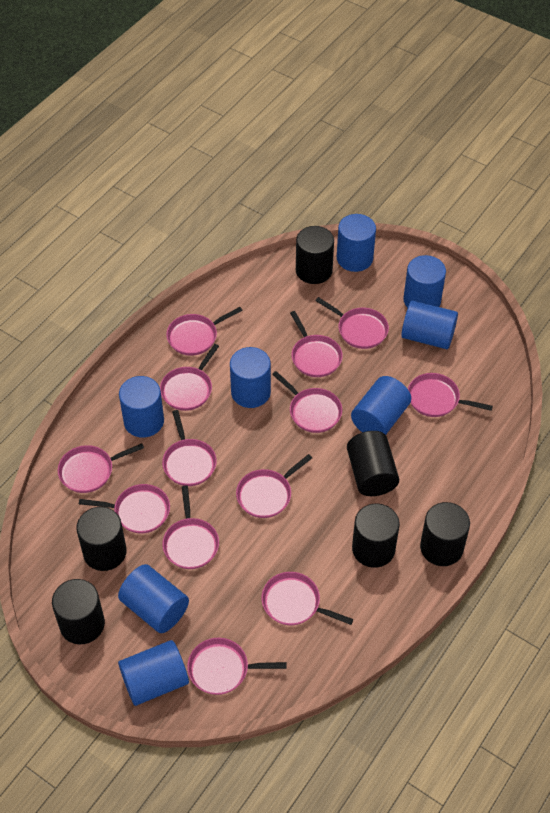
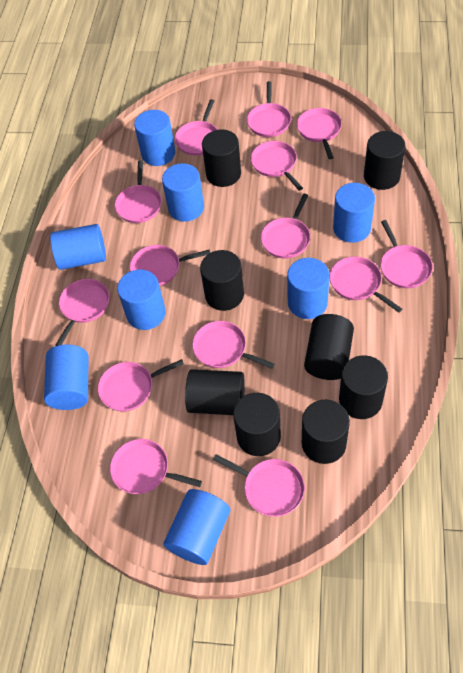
black cylinder: 6 -> 8
pink pan: 13 -> 14

